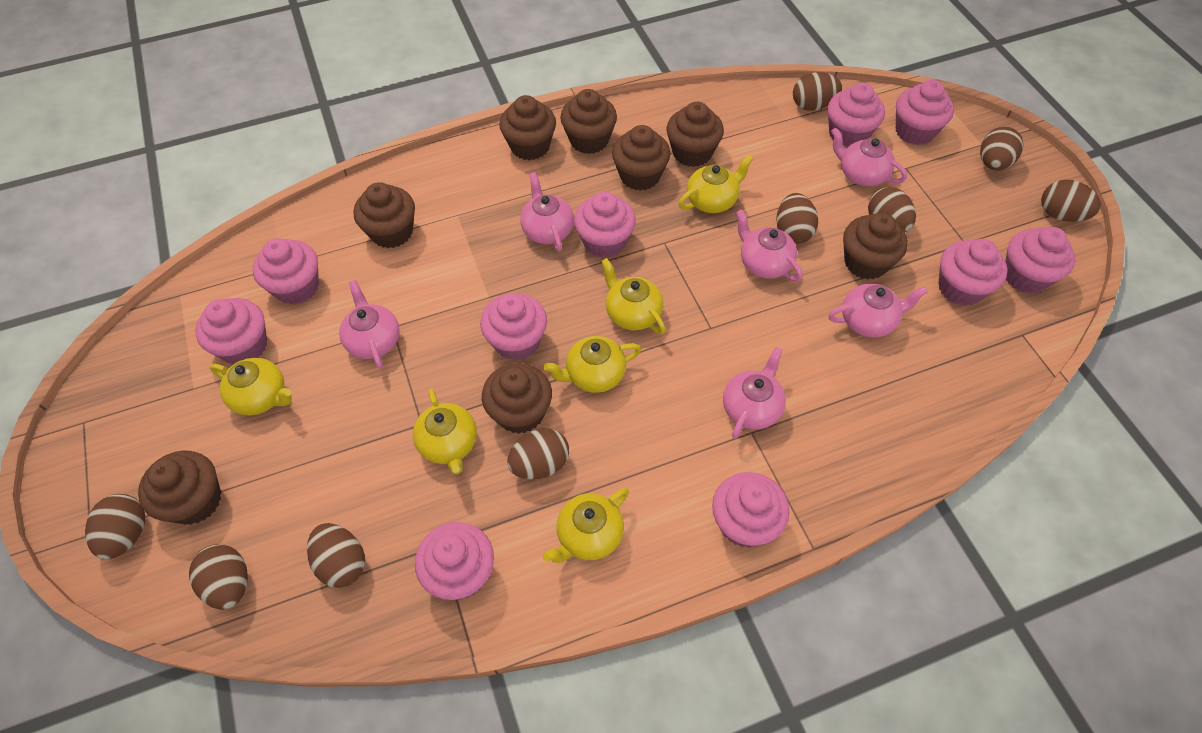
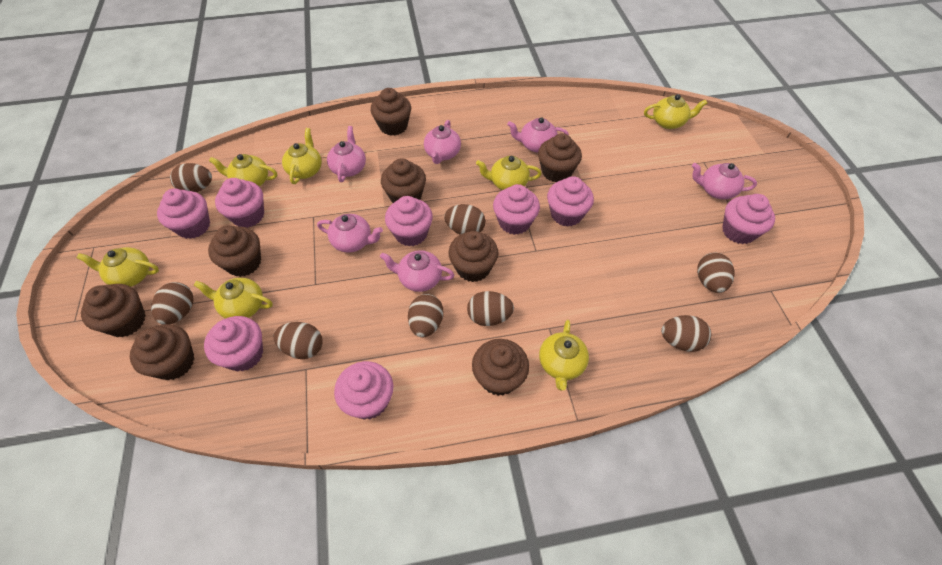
brown egg: 9 -> 8
pink cupcake: 10 -> 8
yellow teapot: 6 -> 7

